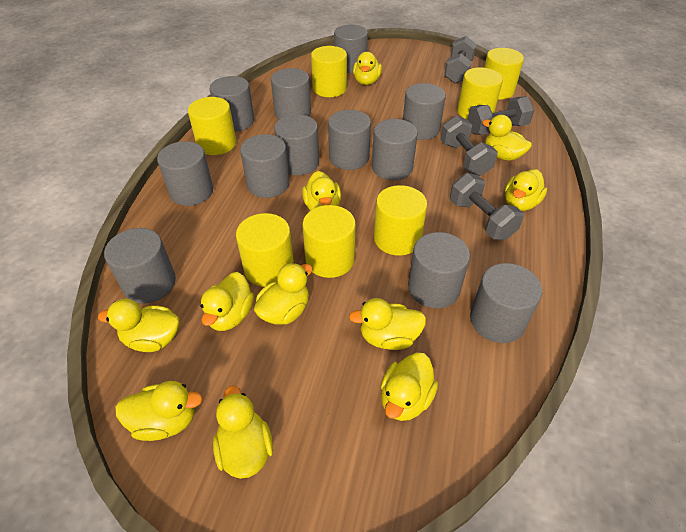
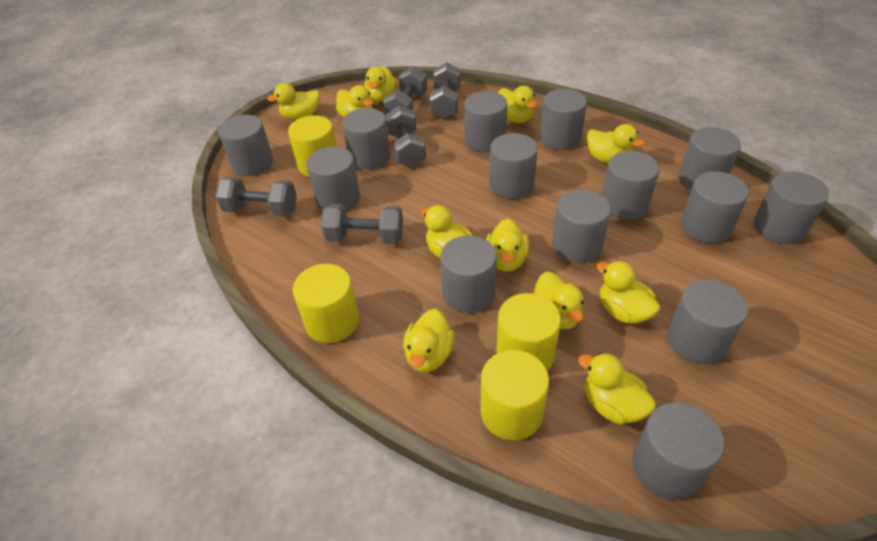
grey cylinder: 12 -> 14
grey dumbbell: 4 -> 5
yellow cylinder: 7 -> 4

